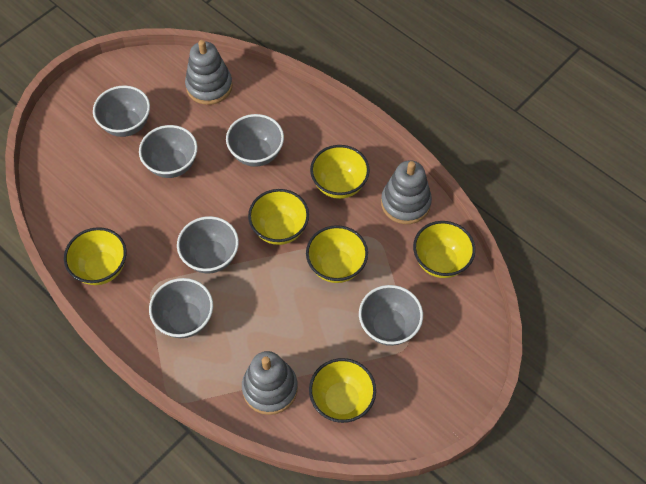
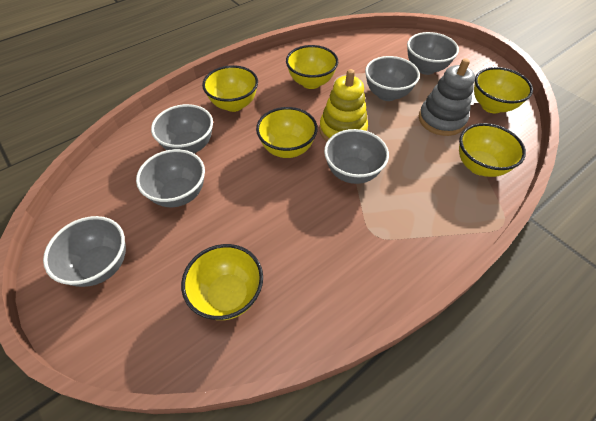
grey stacking toy: 3 -> 1
yellow stacking toy: 0 -> 1

